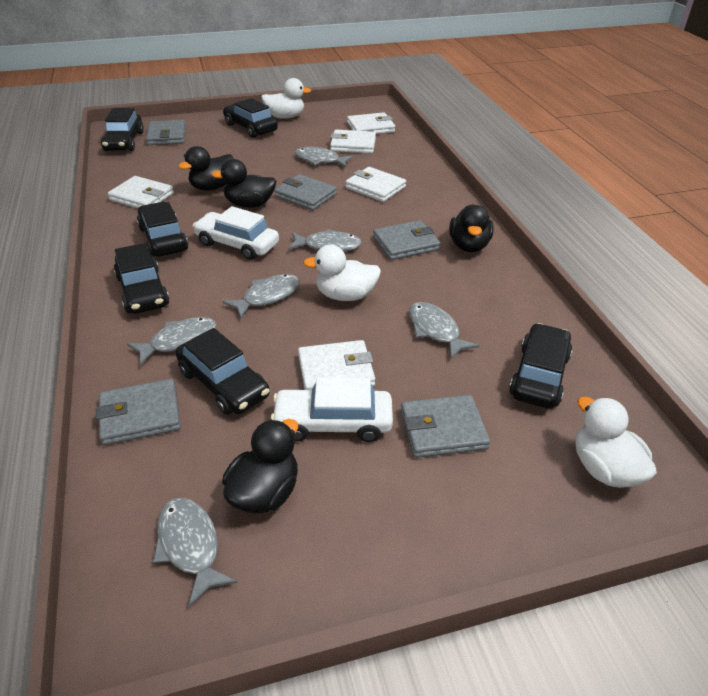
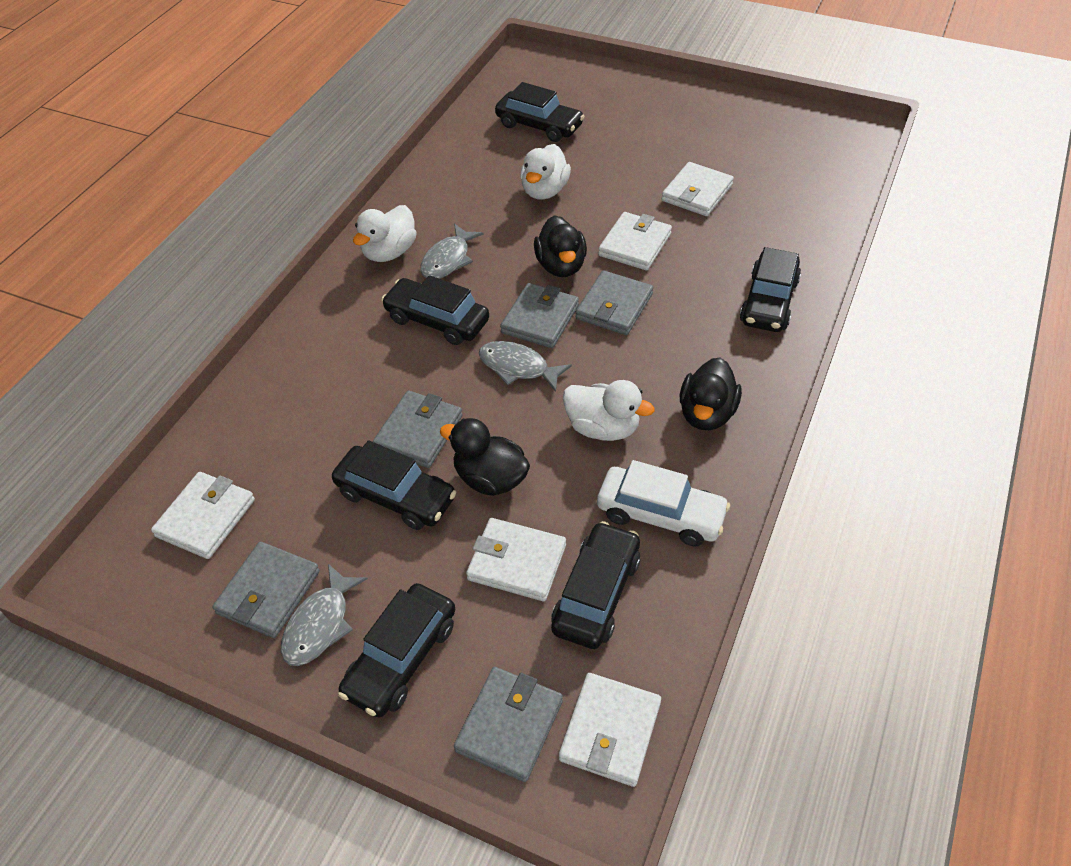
black duck: 4 -> 3
grey fish: 6 -> 3
white car: 2 -> 1

